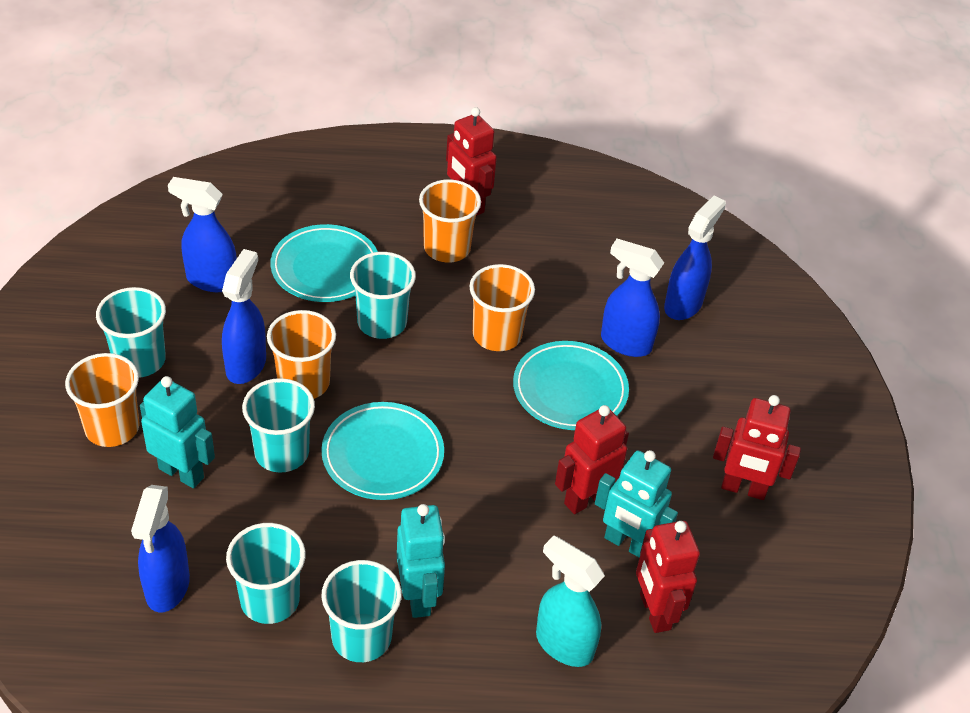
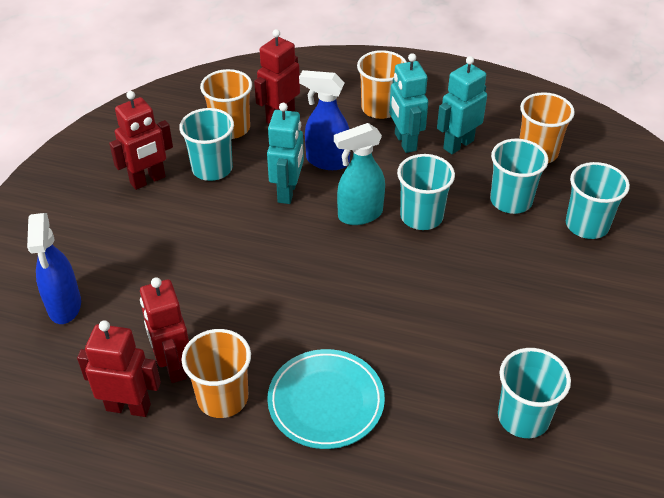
blue spray bottle: 5 -> 2
turquoise plate: 3 -> 1

